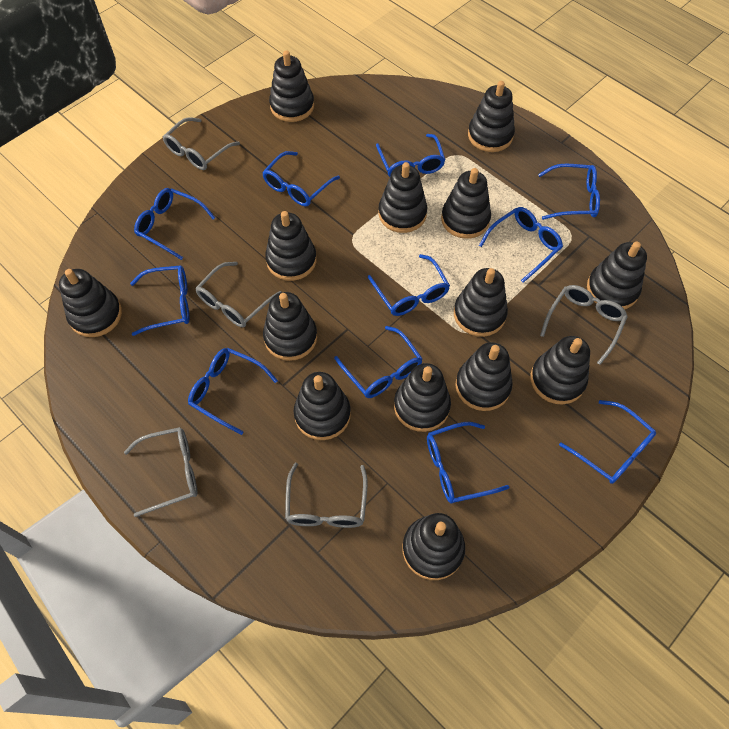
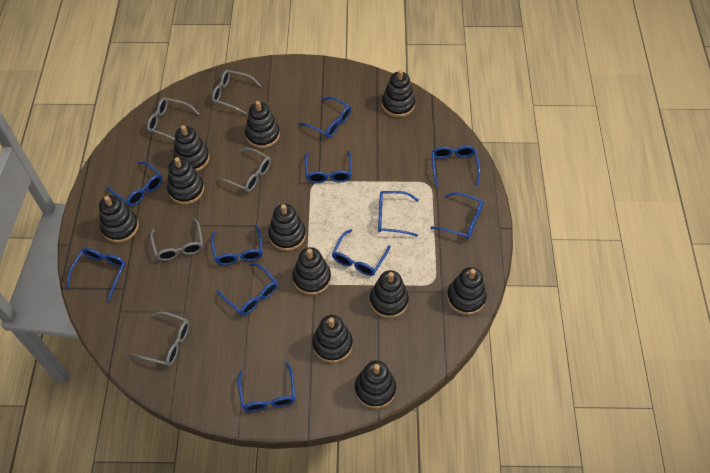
black stacking toy: 14 -> 11

